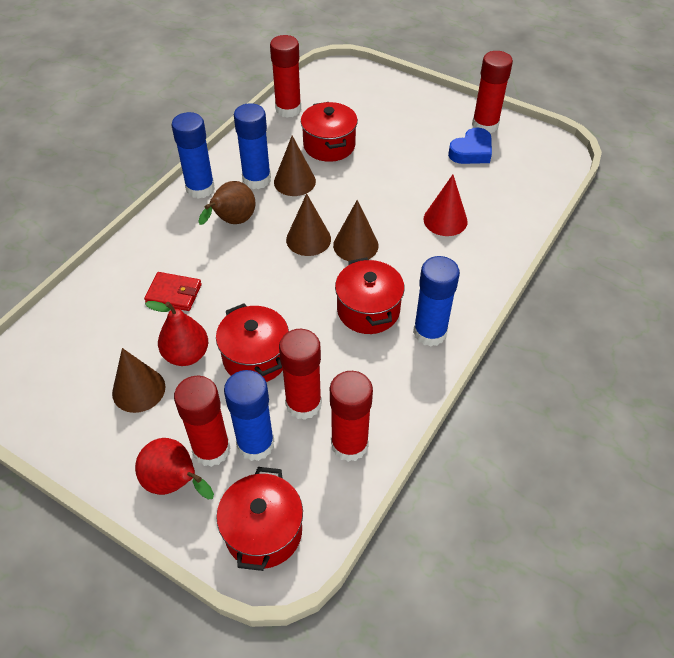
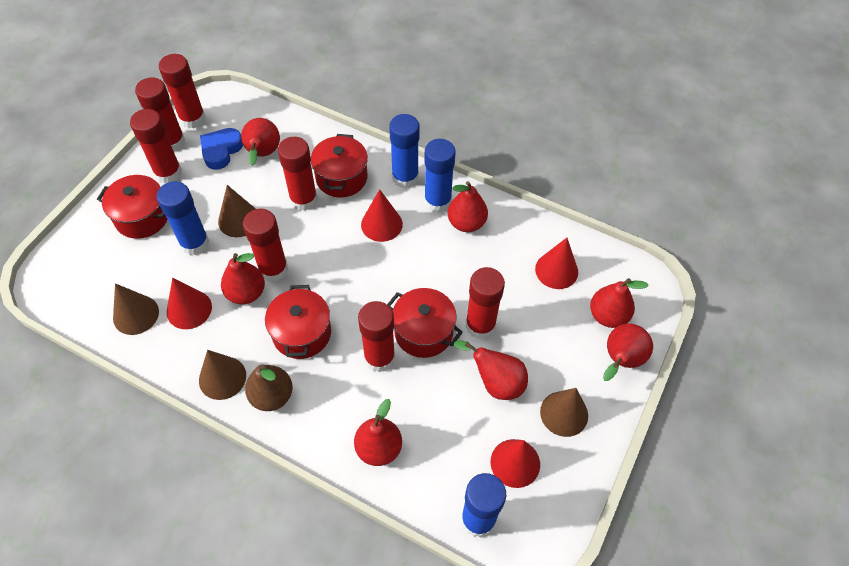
red cone: 1 -> 4
red glue stick: 5 -> 7
red pear: 2 -> 7
red wallet: 1 -> 0

